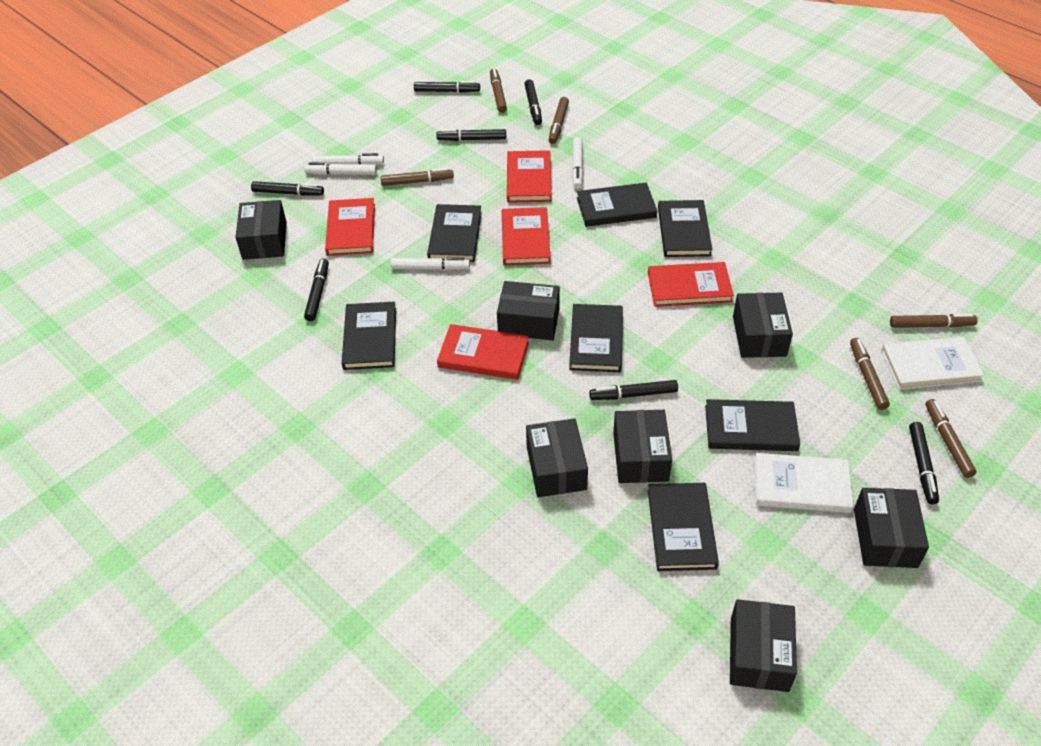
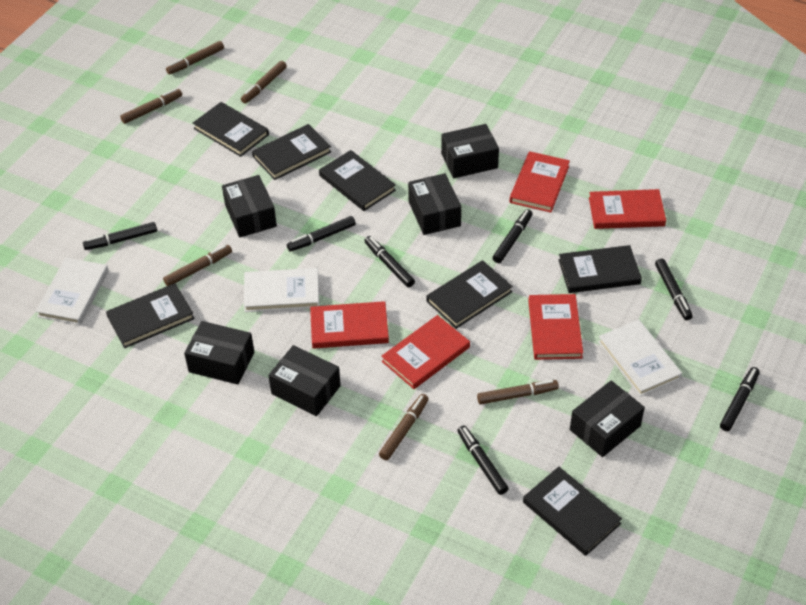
black box: 7 -> 6
white book: 2 -> 3
white marker: 4 -> 0

